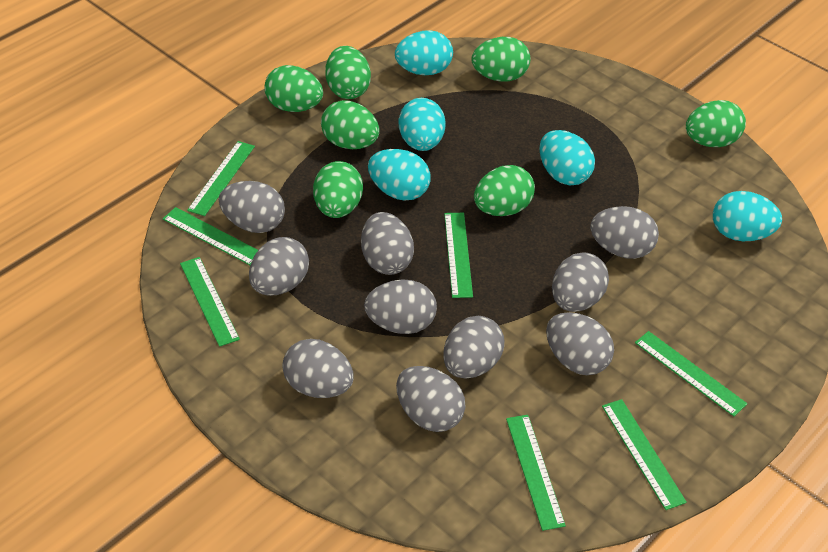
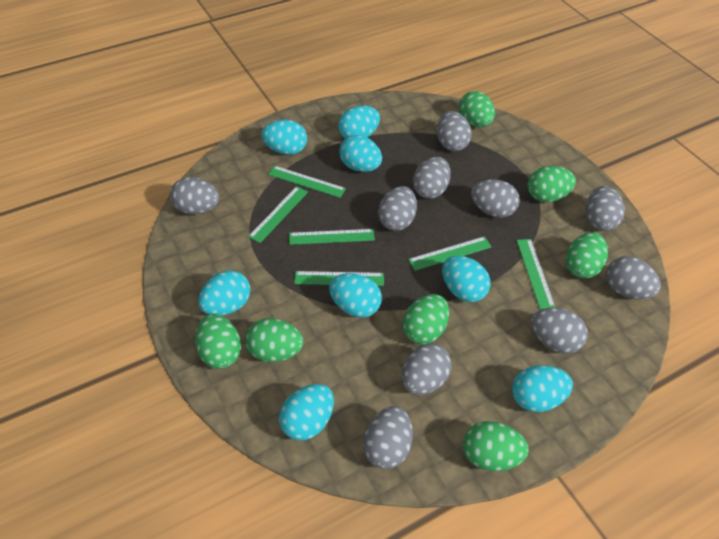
green ruler: 7 -> 6
turquoise egg: 5 -> 8

